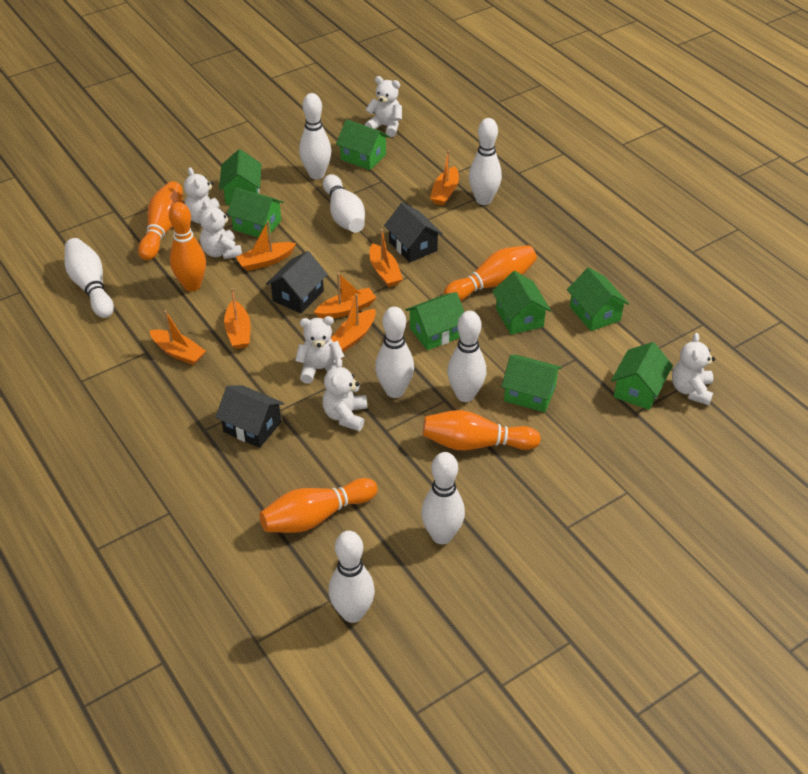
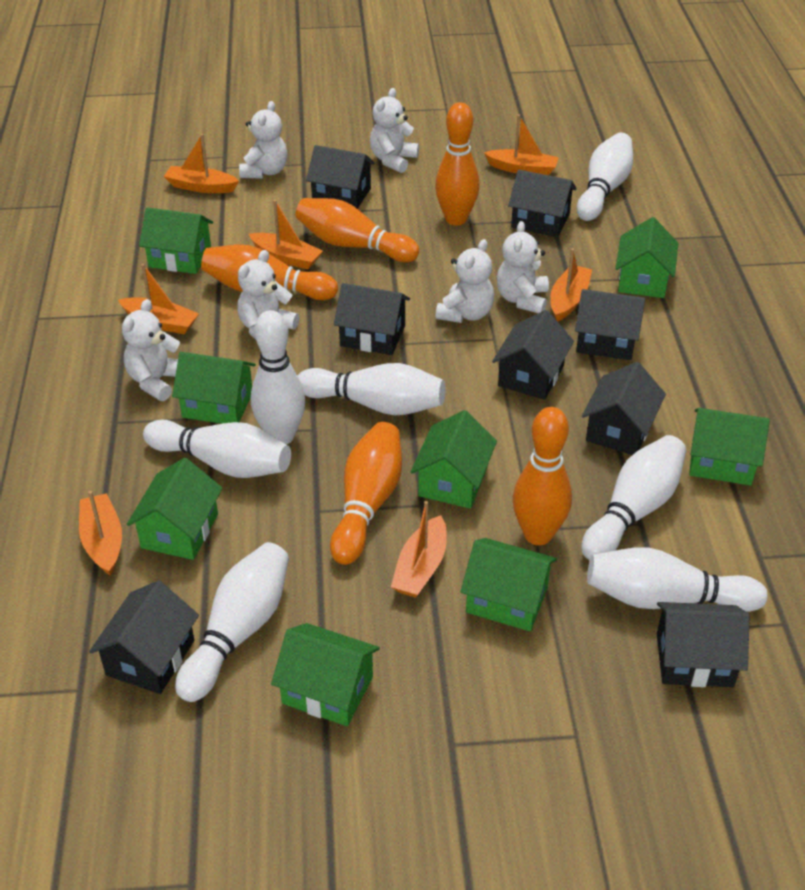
black house: 3 -> 8
white bowling pin: 8 -> 7

